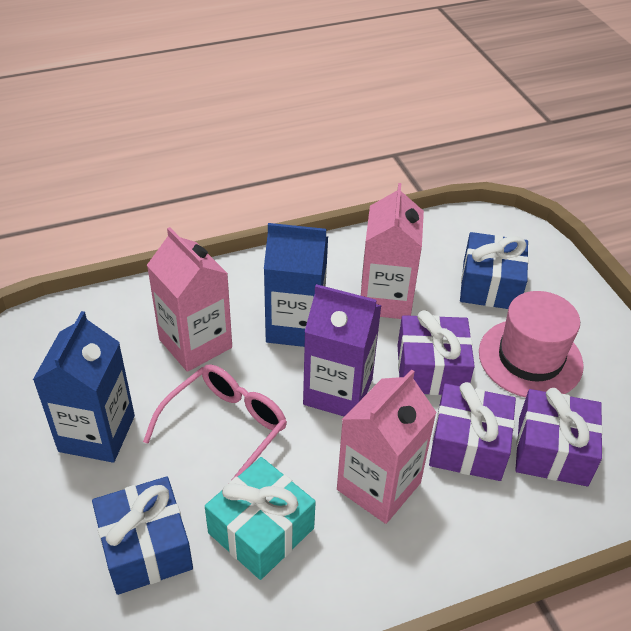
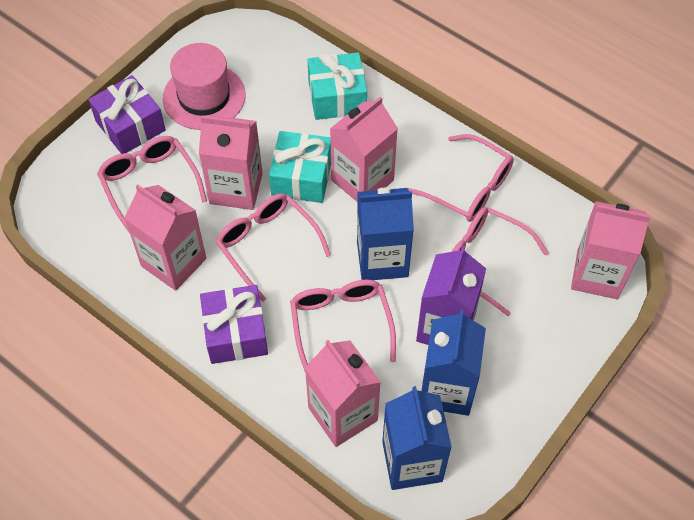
blue carton: 2 -> 3
blue gift: 2 -> 0
pink carton: 3 -> 5
pink glasses: 1 -> 5
purple gift: 3 -> 2
turquoise gift: 1 -> 2

